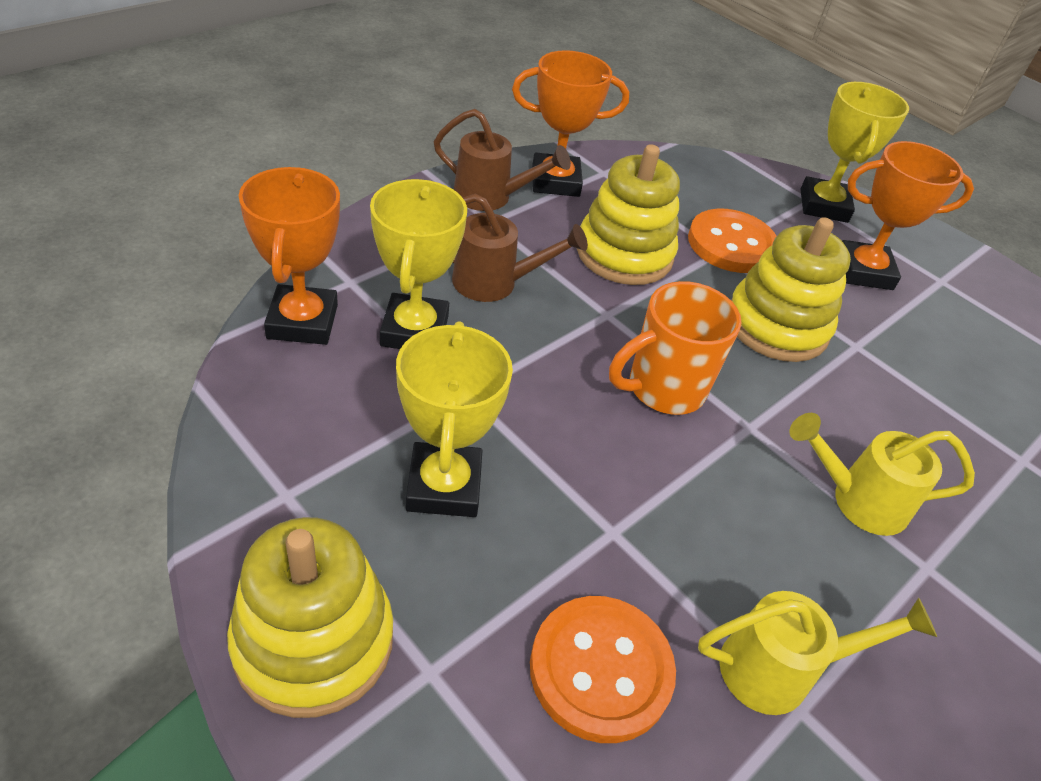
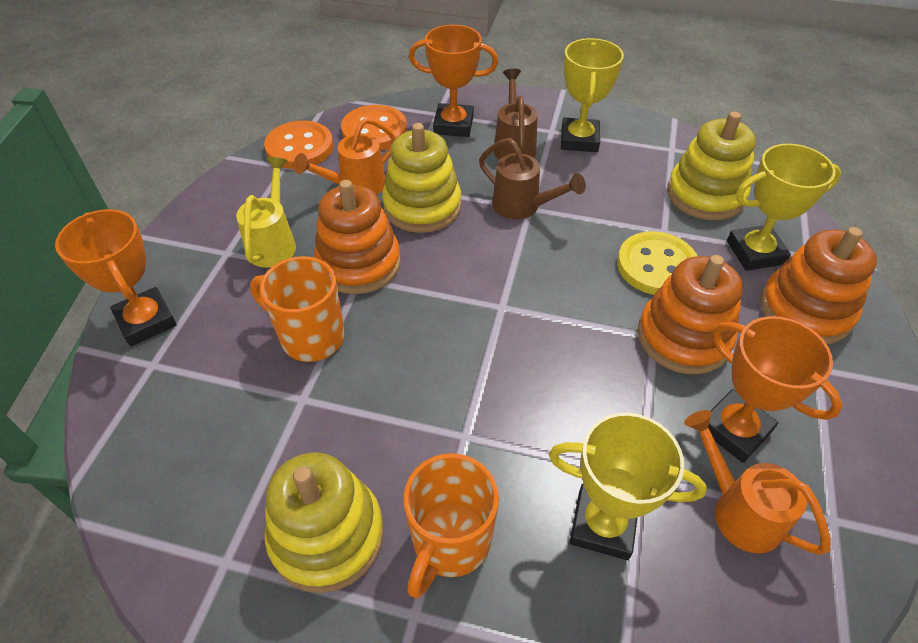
orange mug: 1 -> 2
orange stacking toy: 0 -> 3
orange watering can: 0 -> 2
yellow button: 0 -> 1
yellow watering can: 2 -> 1

